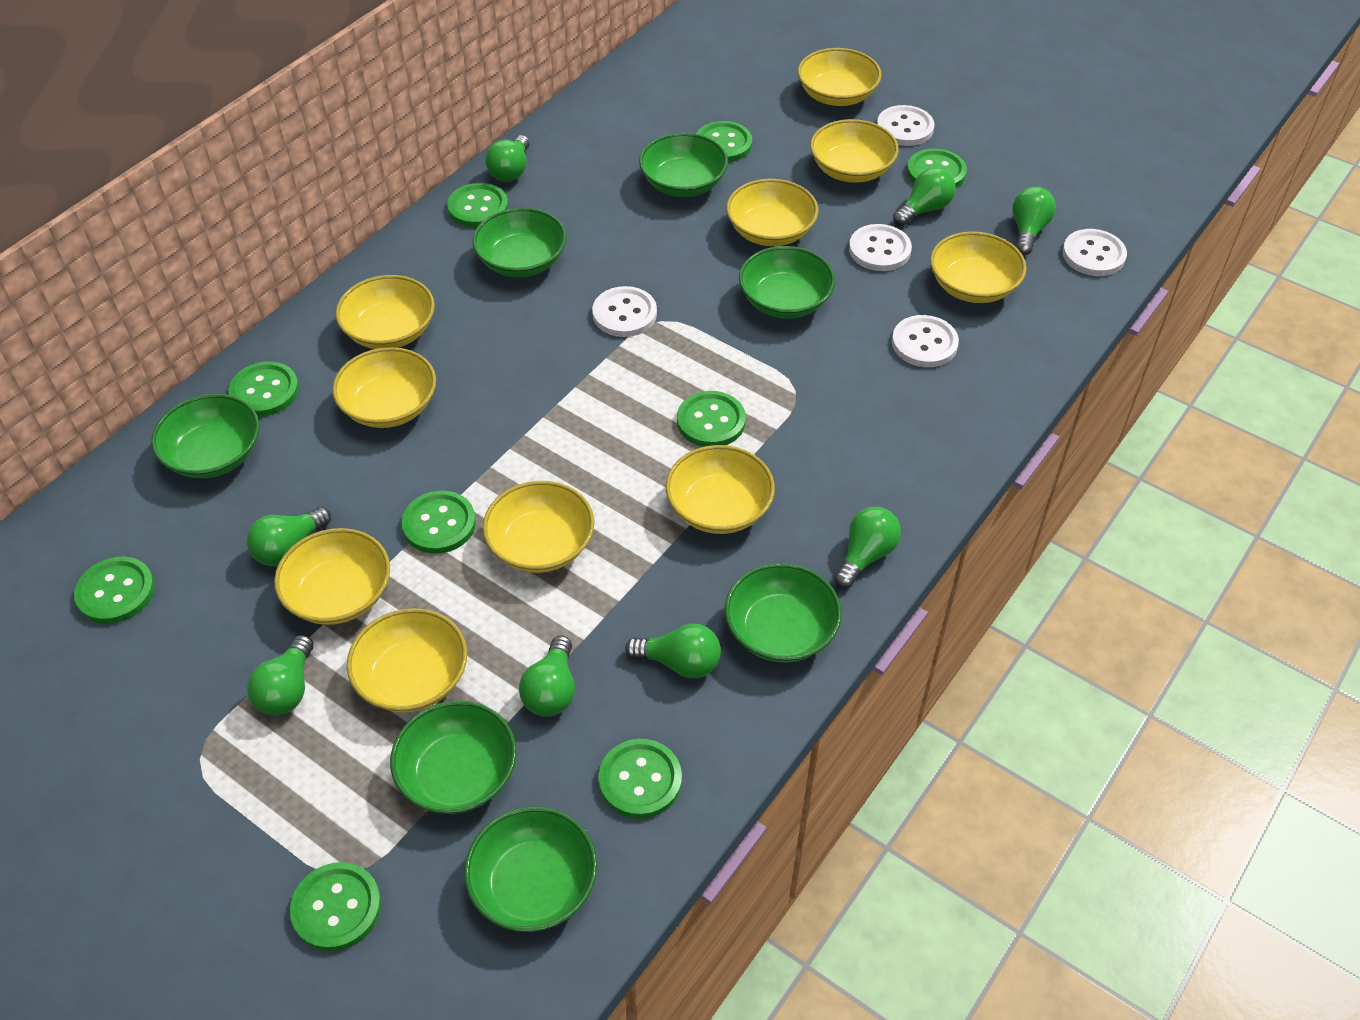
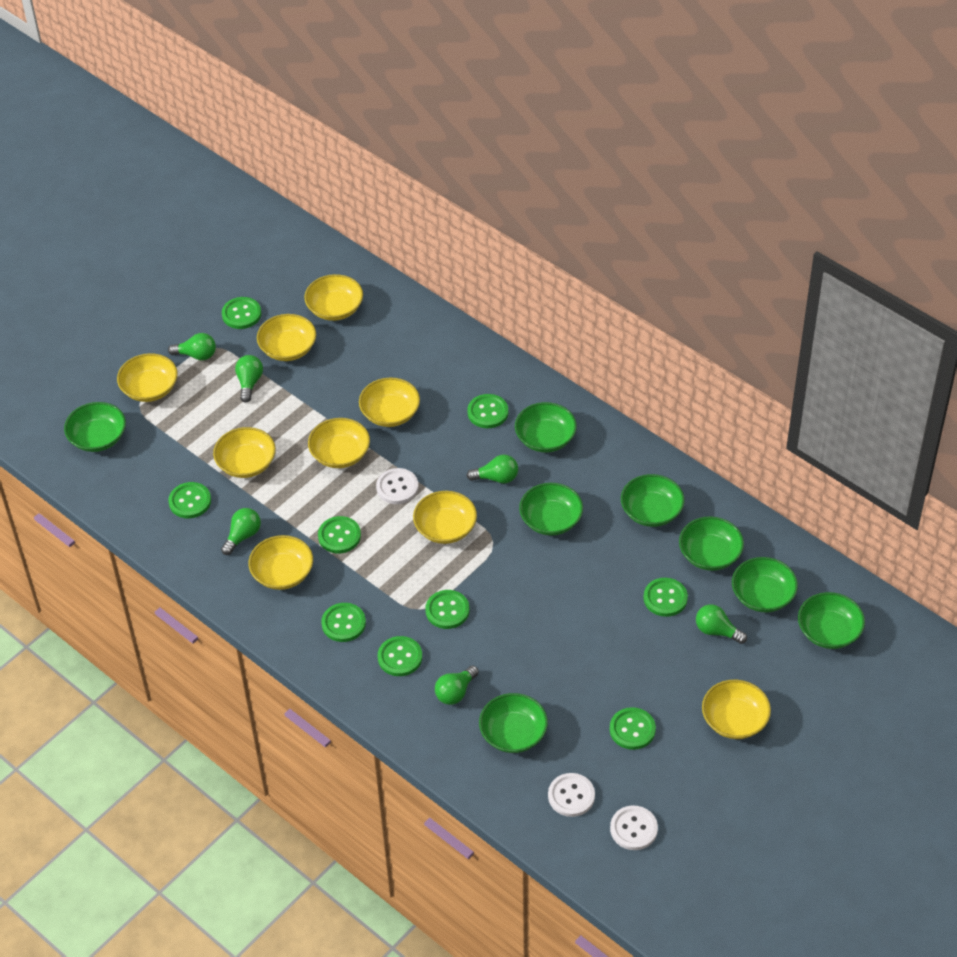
green bowl: 7 -> 8
green light bulb: 8 -> 6
white button: 5 -> 3
yellow bowl: 10 -> 9

